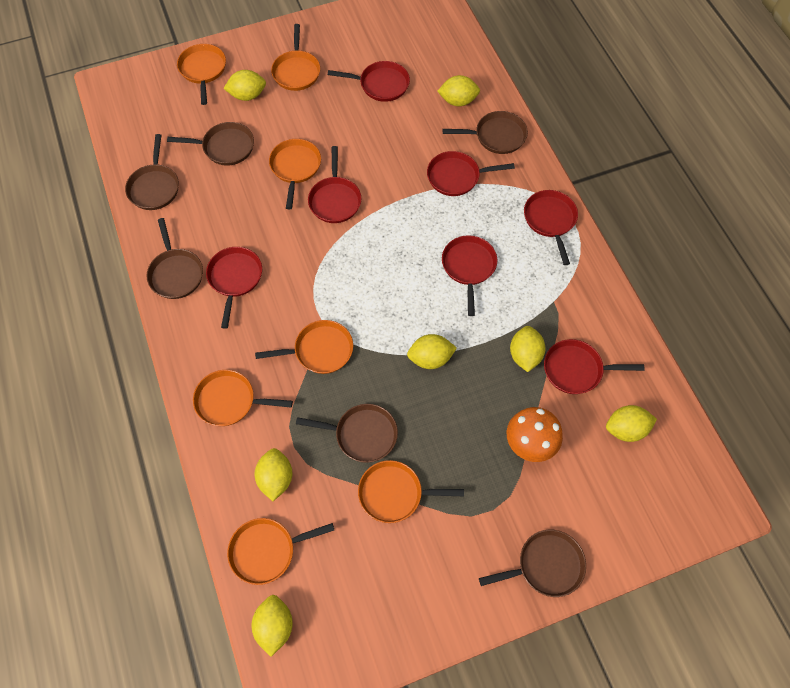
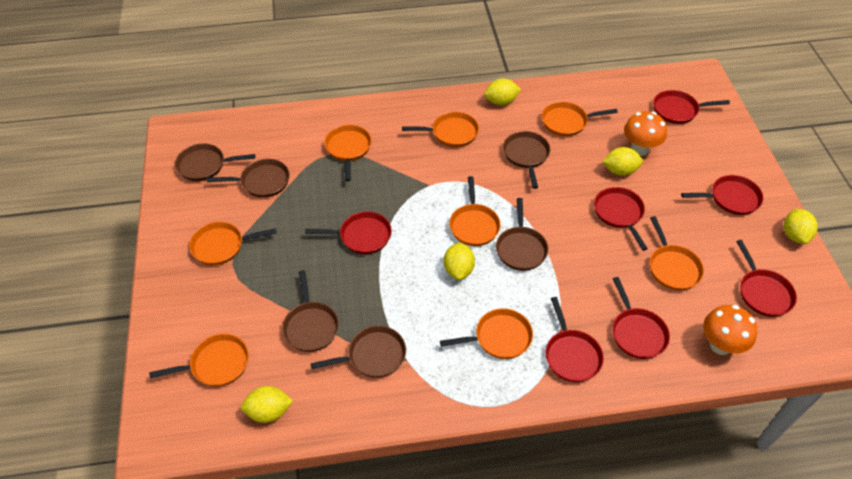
orange mushroom: 1 -> 2
orange pan: 7 -> 8
yellow lemon: 7 -> 5

